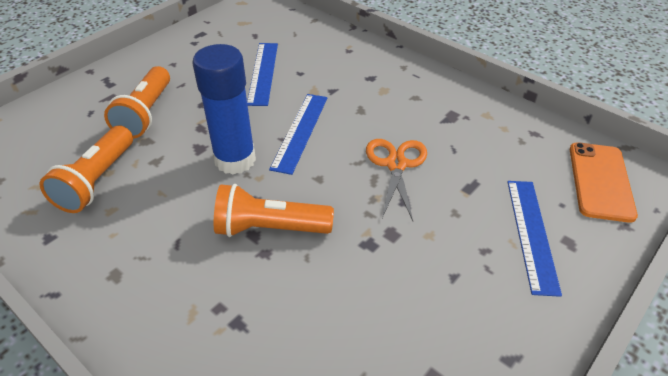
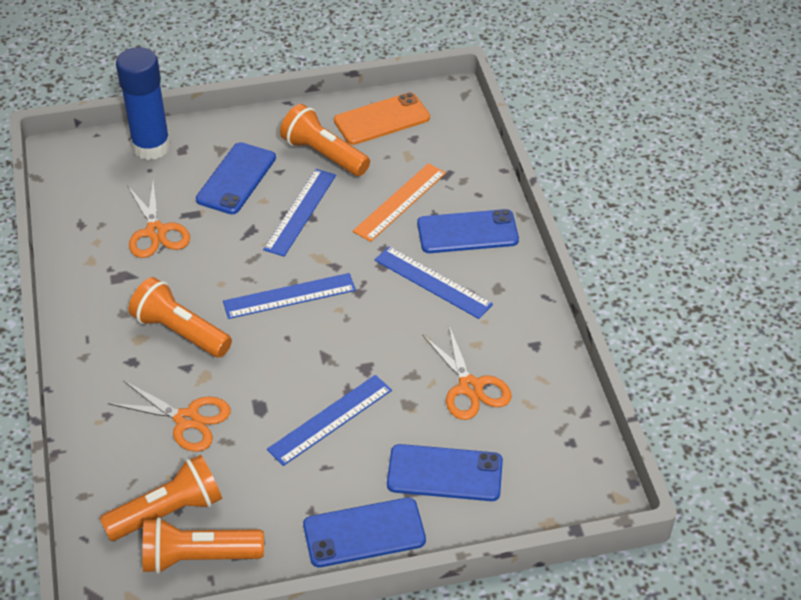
blue phone: 0 -> 4
blue ruler: 3 -> 4
orange flashlight: 3 -> 4
orange ruler: 0 -> 1
orange scissors: 1 -> 3

